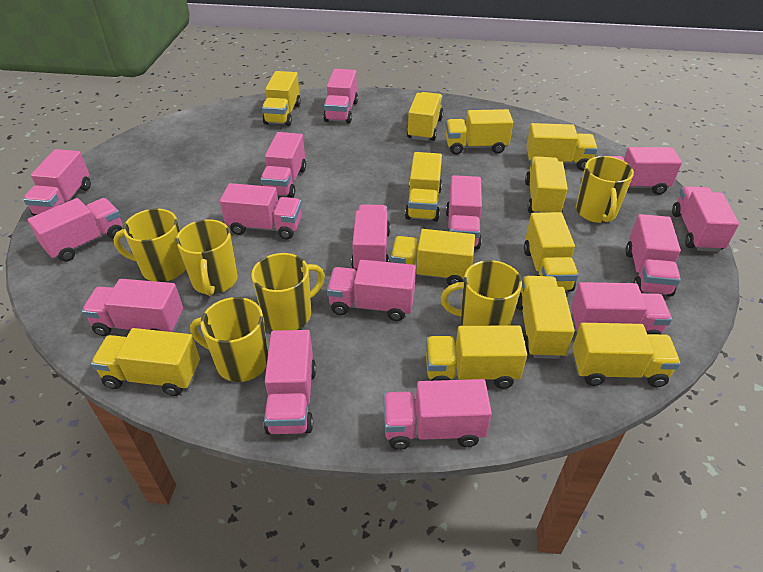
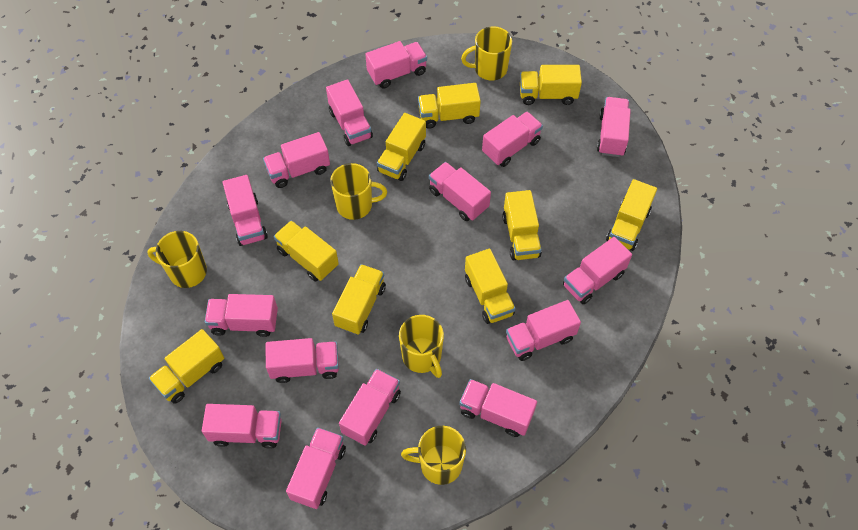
yellow mug: 6 -> 5
yellow truck: 12 -> 9

